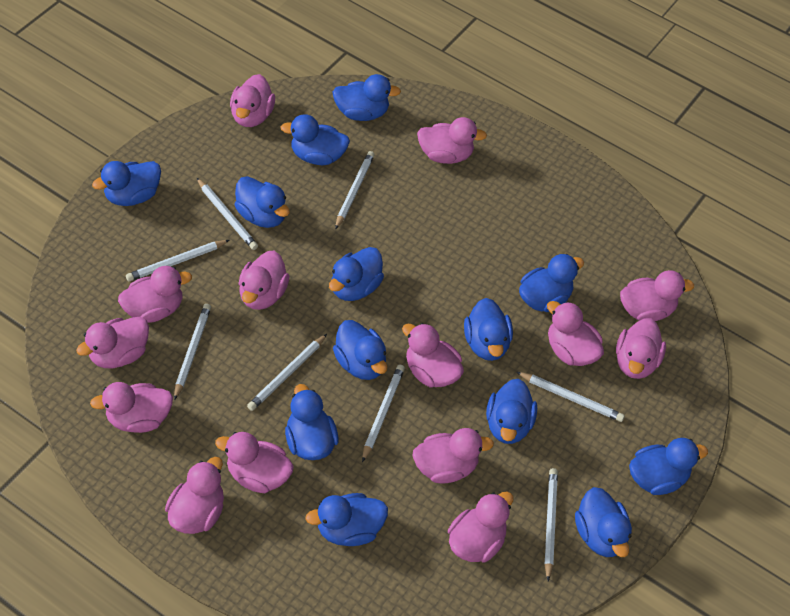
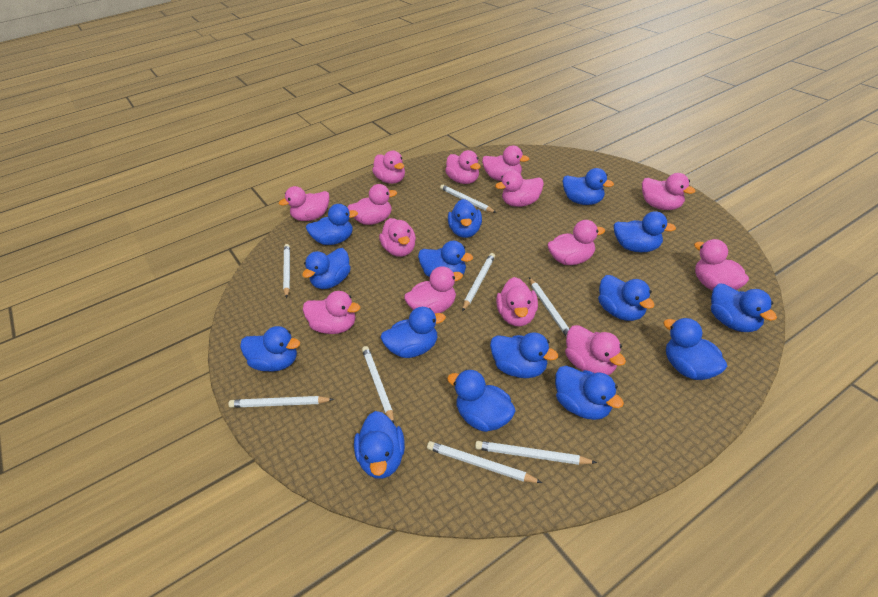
blue duck: 13 -> 15

